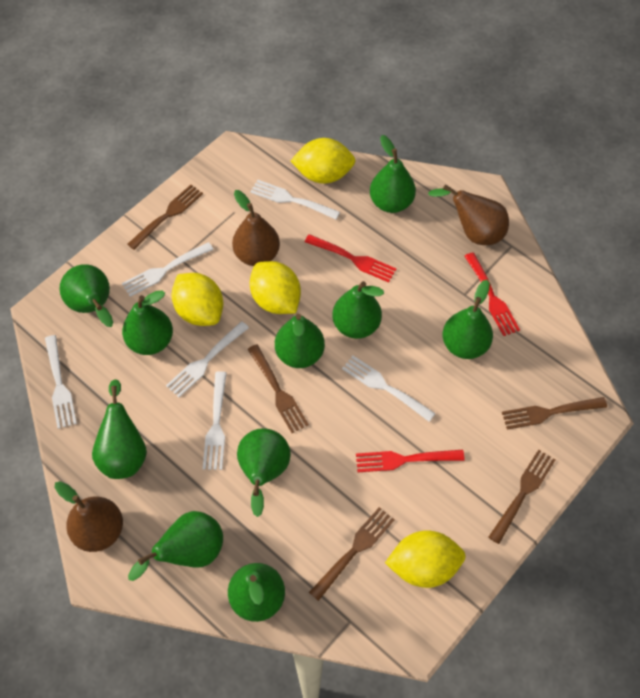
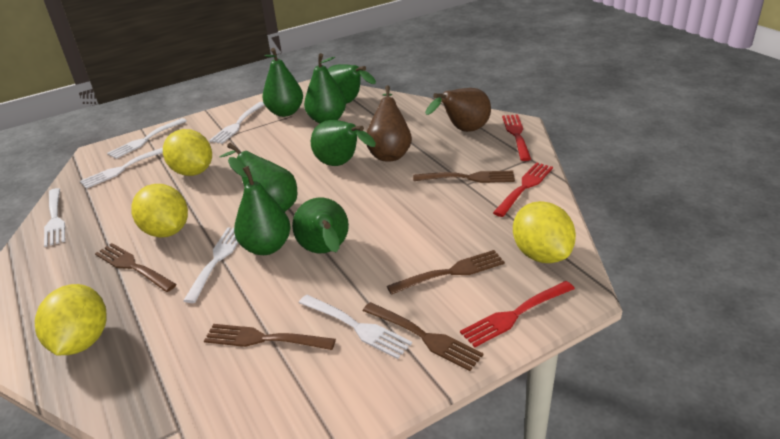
brown pear: 3 -> 2
green pear: 10 -> 7

